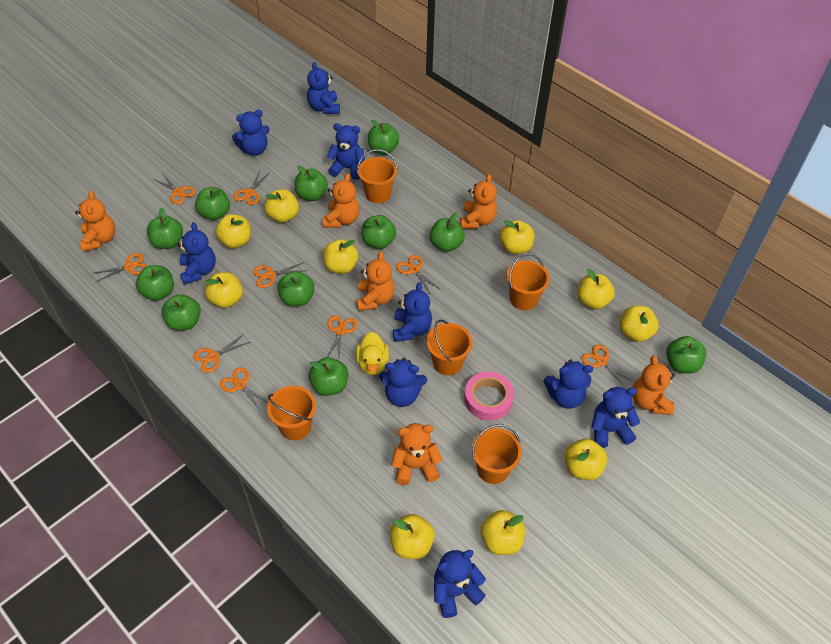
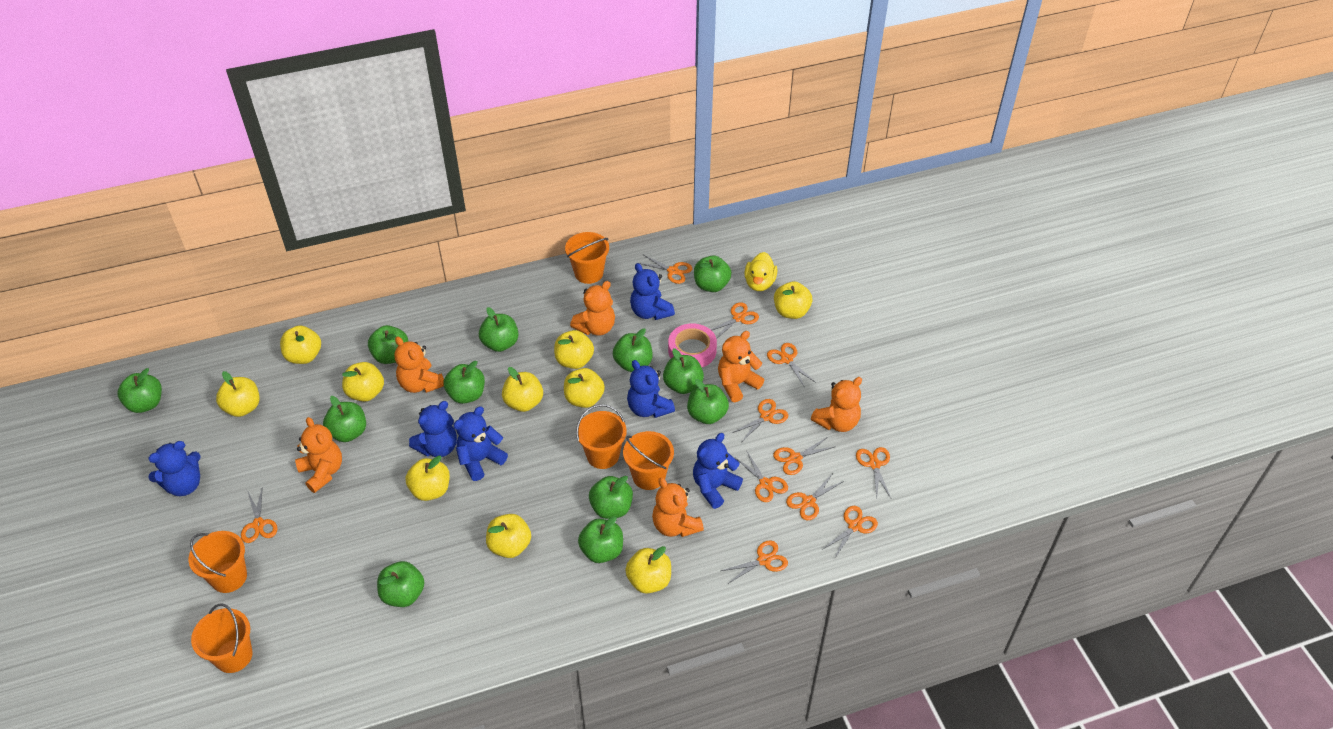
blue teddy bear: 9 -> 6
green apple: 11 -> 12
orange scissors: 9 -> 11

